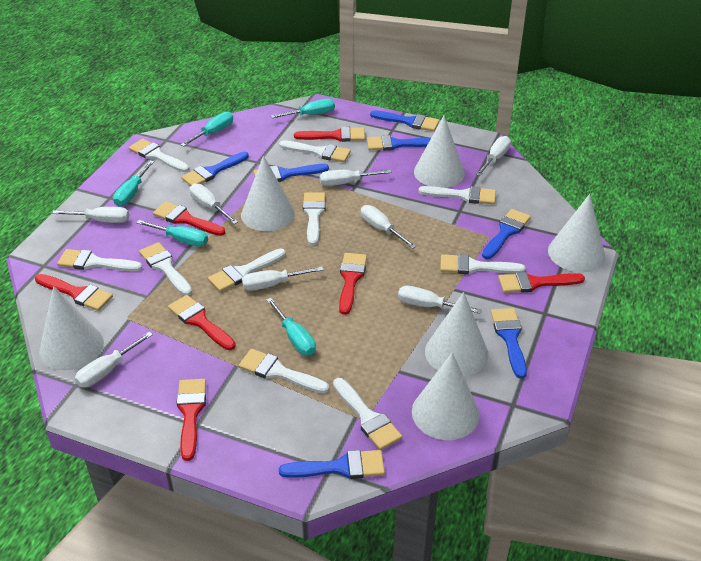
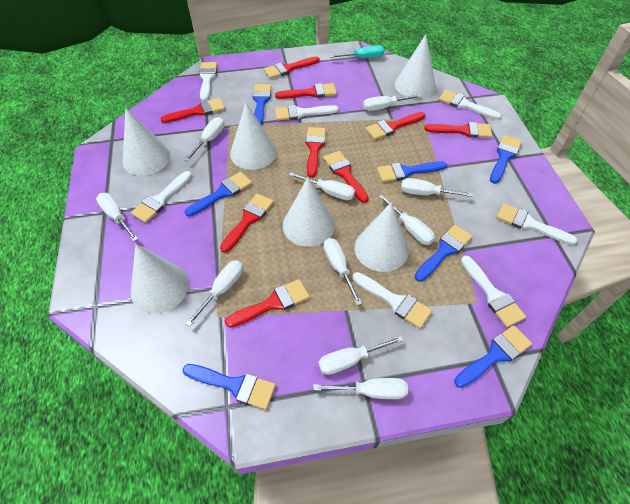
red brush: 7 -> 9
turquoise screwdriver: 5 -> 1
white brush: 10 -> 7
white screwdriver: 8 -> 10

